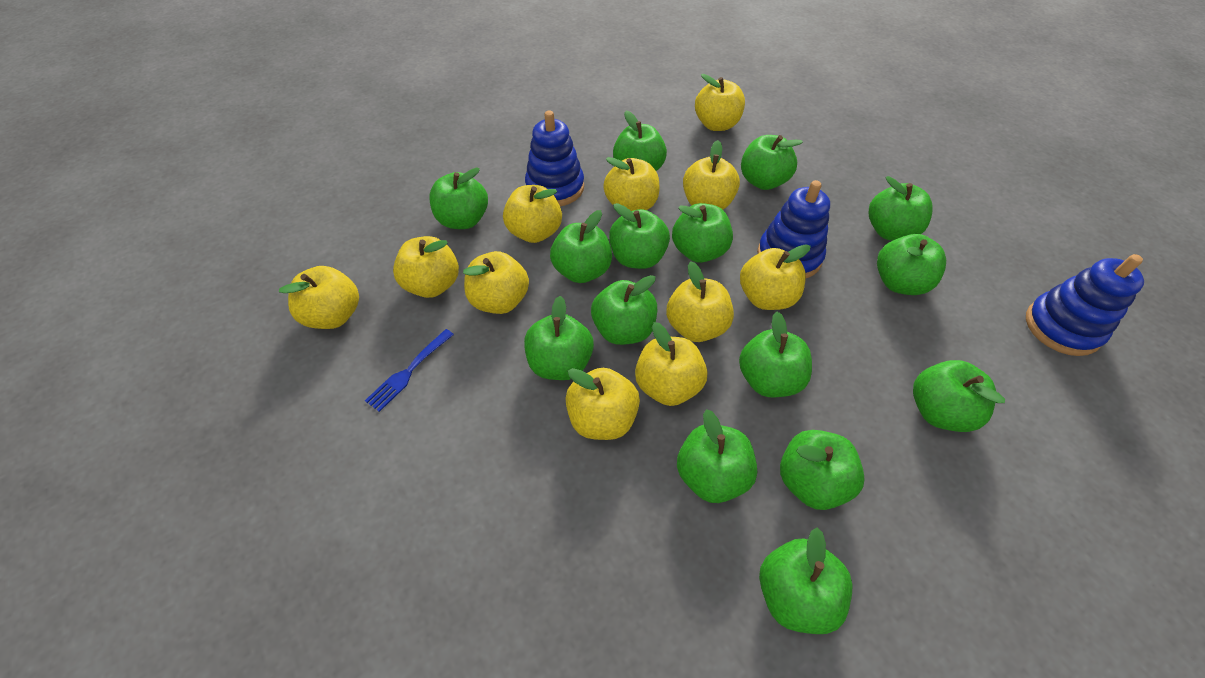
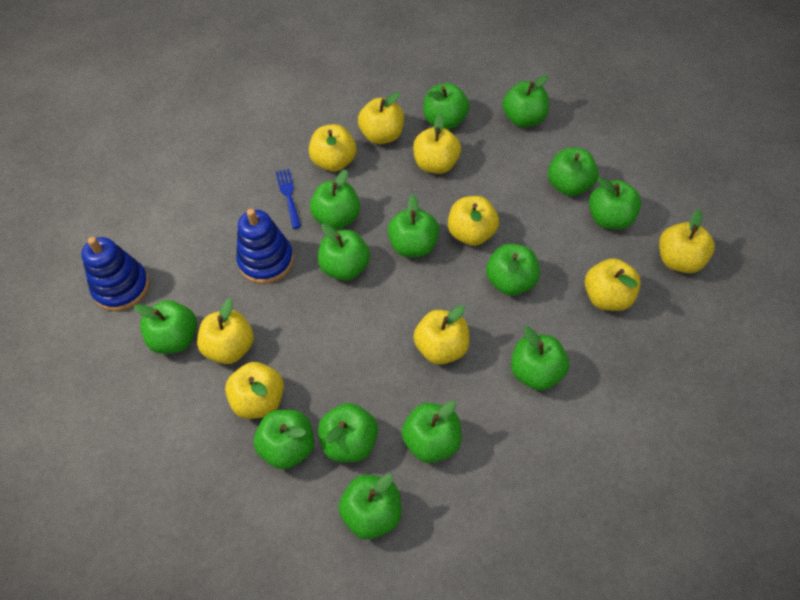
blue stacking toy: 3 -> 2
green apple: 15 -> 14
yellow apple: 11 -> 9

